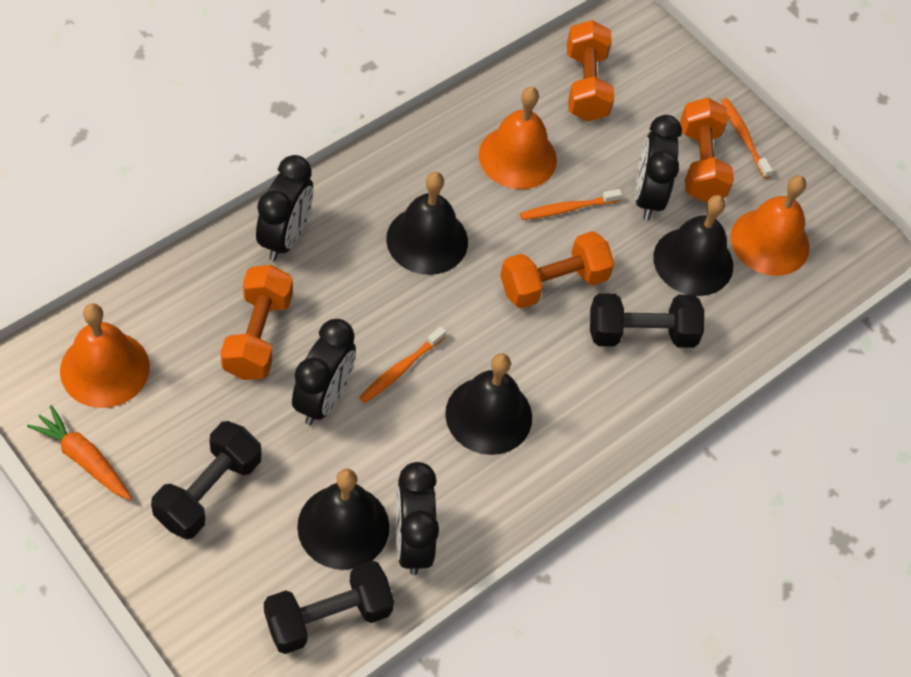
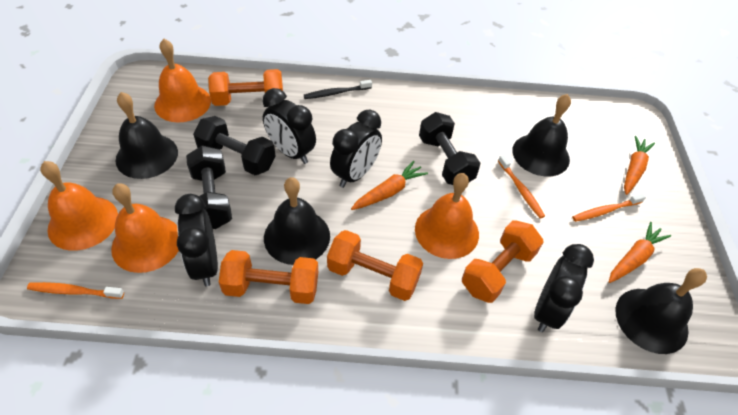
black toothbrush: 0 -> 1
orange bell: 3 -> 4
orange carrot: 1 -> 3

